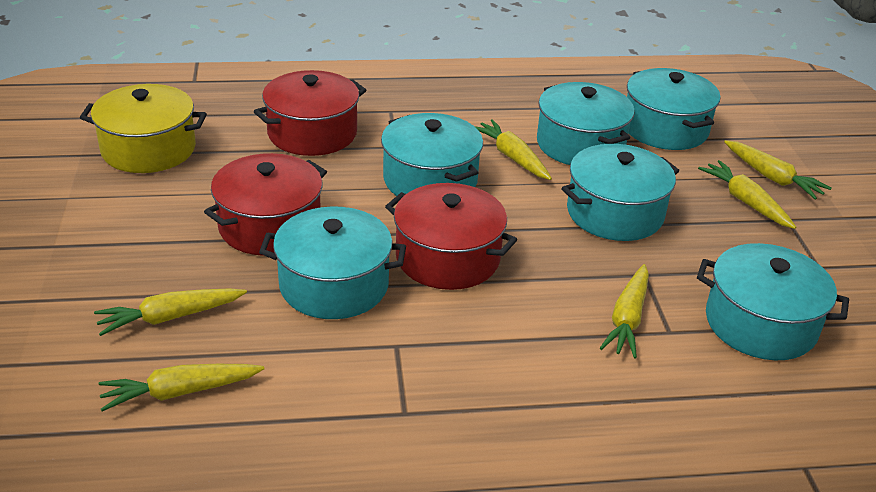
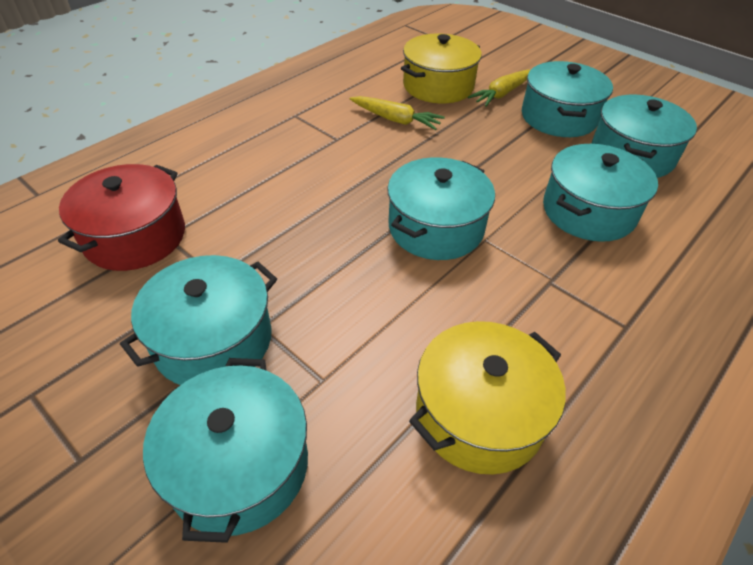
red pot: 3 -> 1
yellow carrot: 6 -> 2
yellow pot: 1 -> 2

